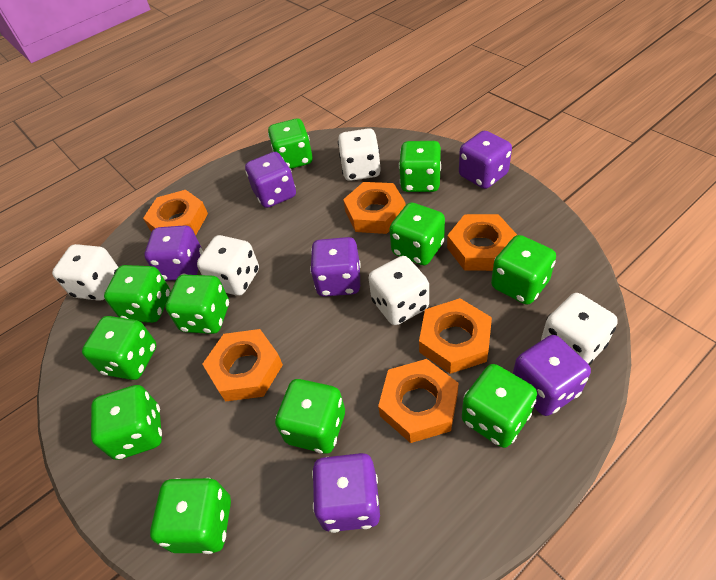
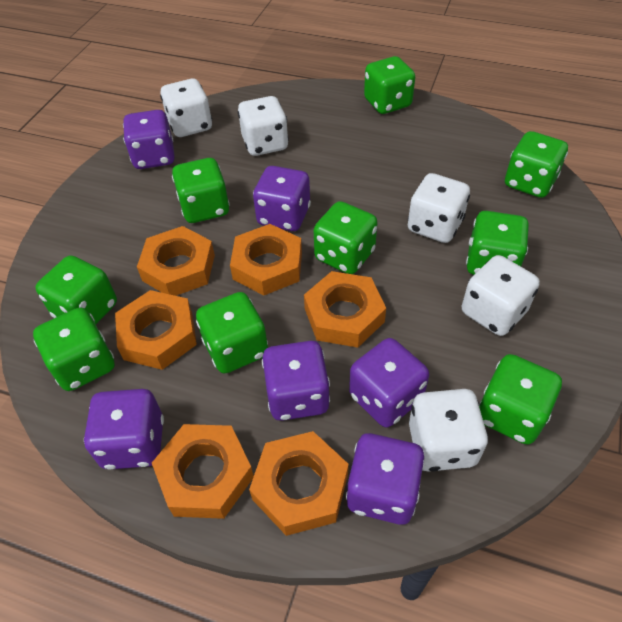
green dice: 11 -> 9

